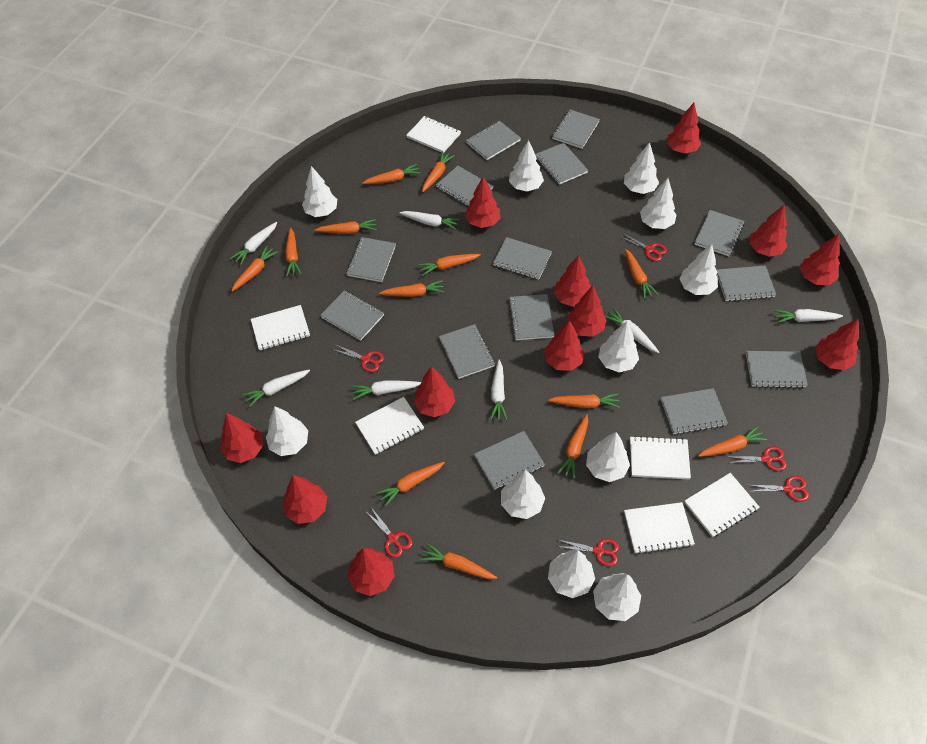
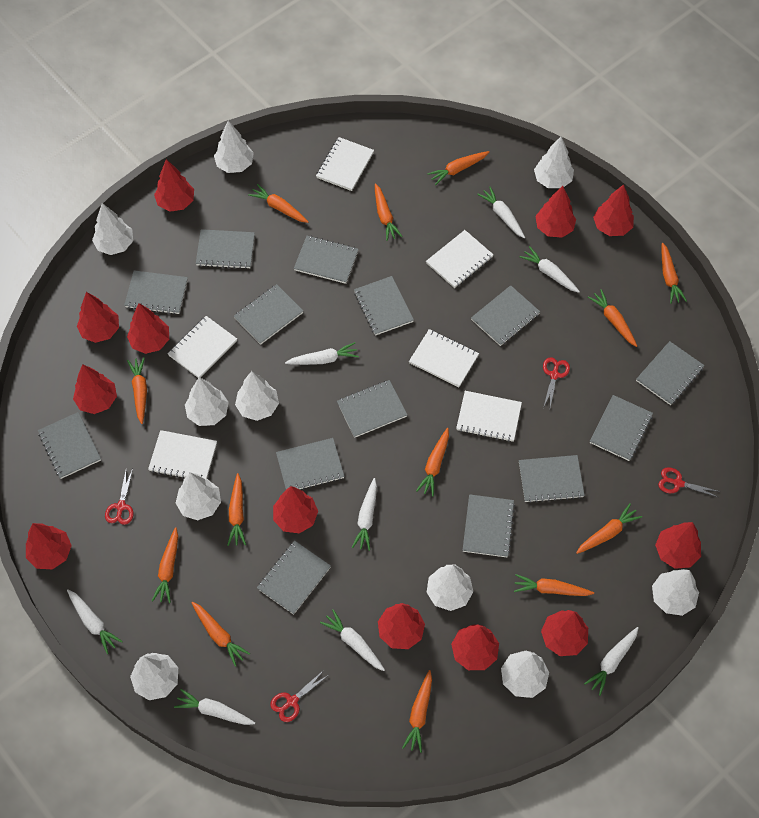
red scissors: 6 -> 4
white carrot: 7 -> 8
white tree: 11 -> 10

